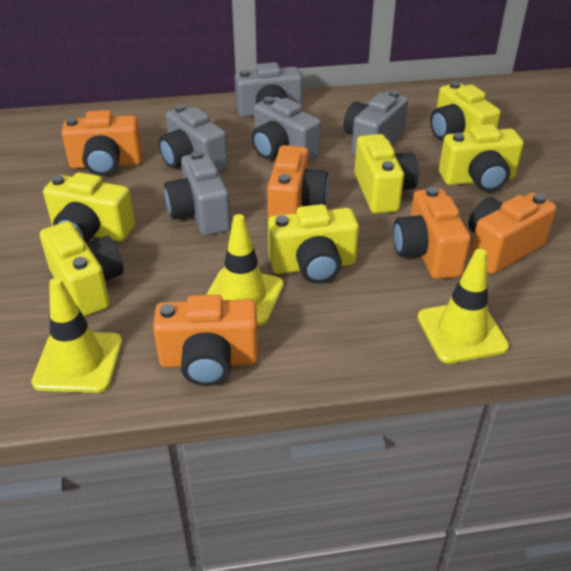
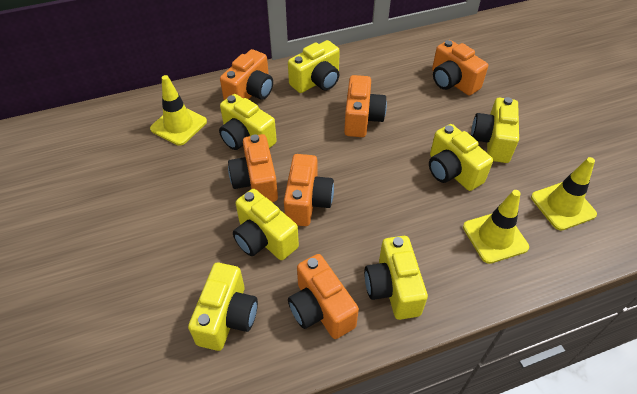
grey camera: 5 -> 0
orange camera: 5 -> 6
yellow camera: 6 -> 7

